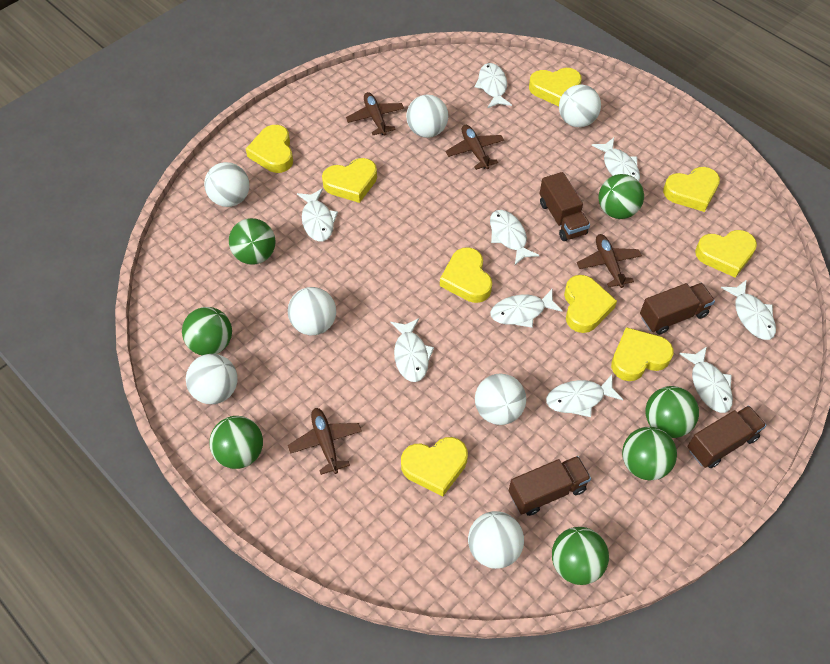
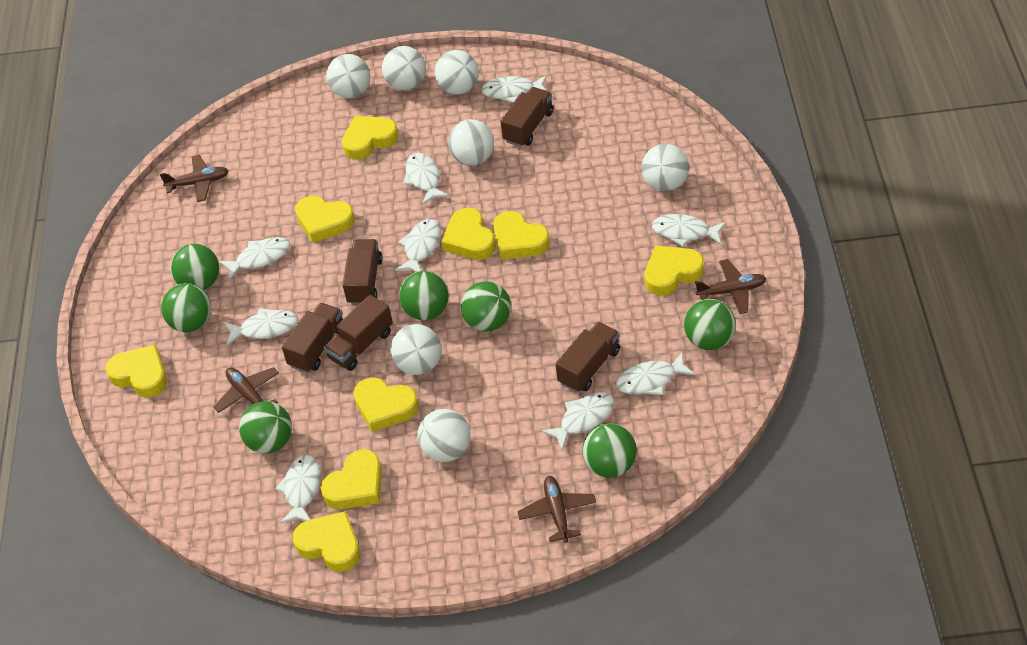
brown truck: 4 -> 5

